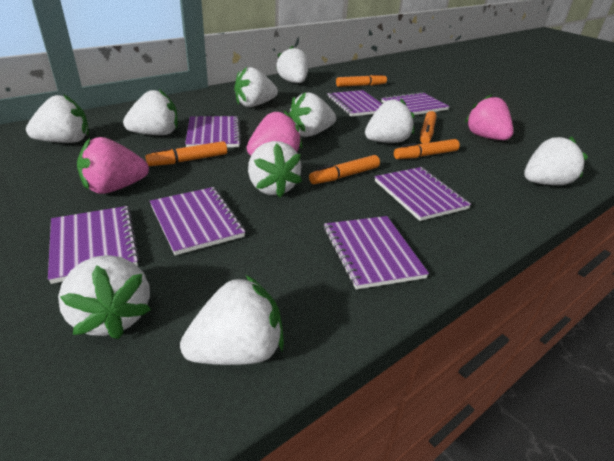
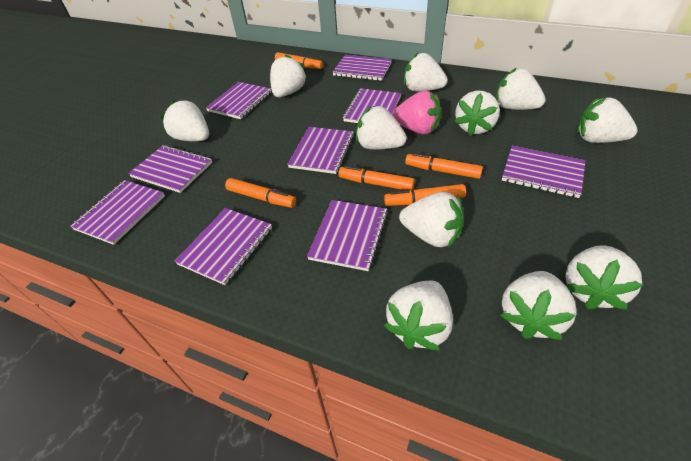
pink strawberry: 3 -> 1
purple notebook: 7 -> 9
white strawberry: 10 -> 11

